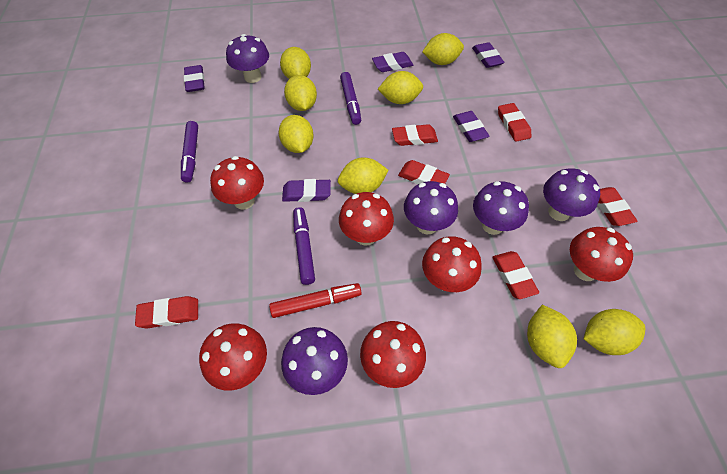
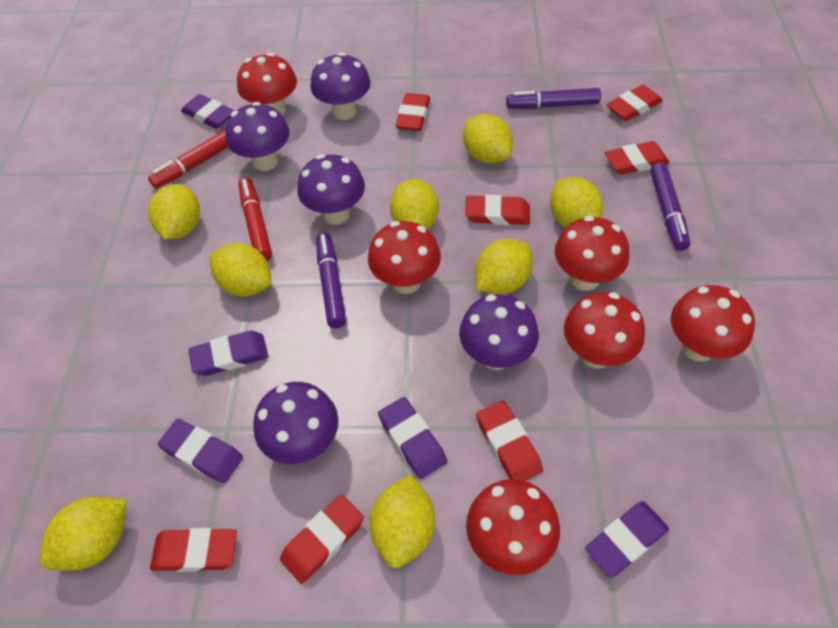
red eraser: 6 -> 7
red marker: 1 -> 2

